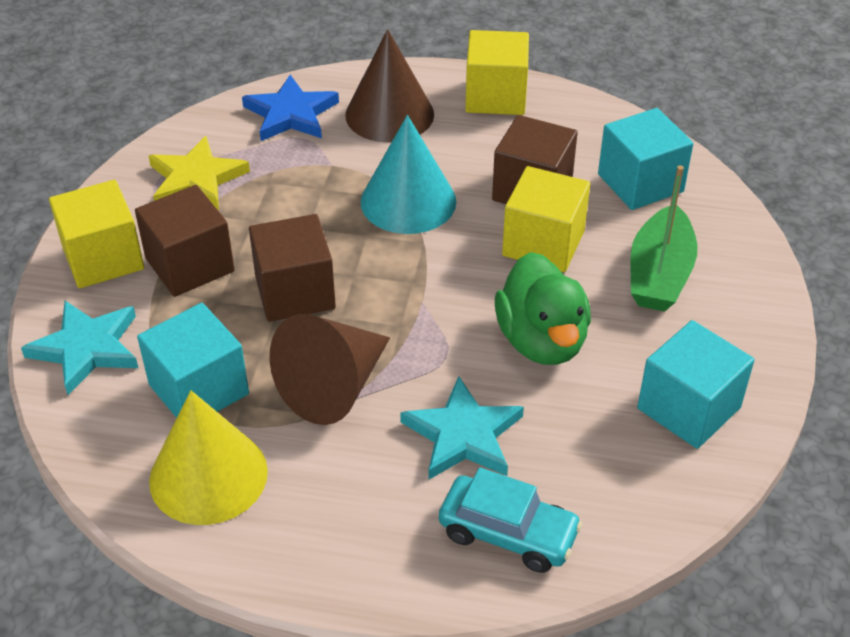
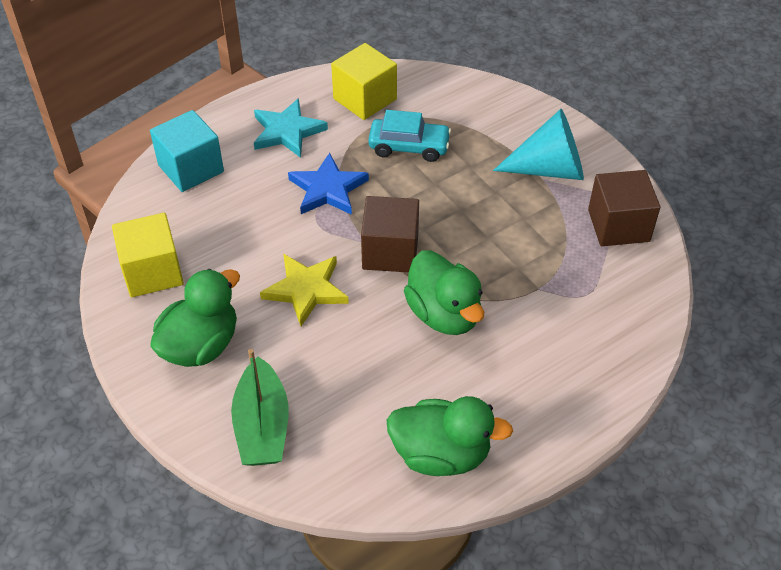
brown cone: 2 -> 0
brown cube: 3 -> 2
green duck: 1 -> 3
turquoise cube: 3 -> 1
turquoise star: 2 -> 1
yellow cone: 1 -> 0
yellow cube: 3 -> 2

